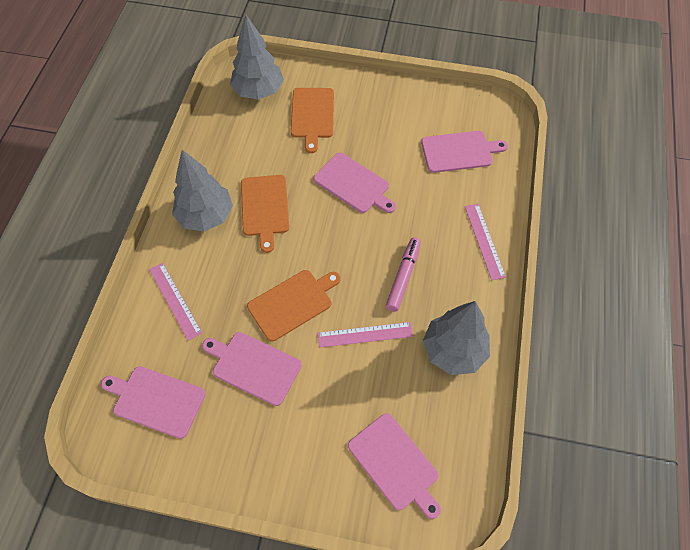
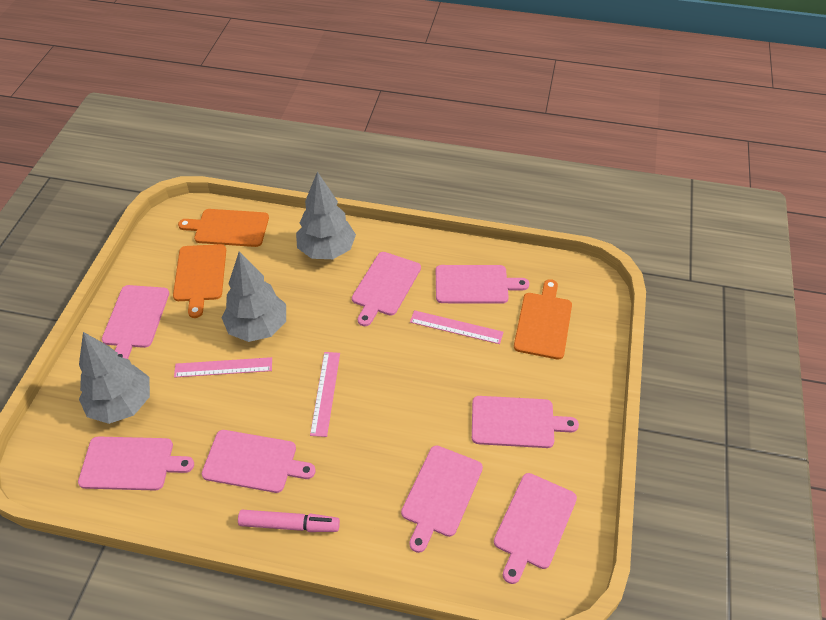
pink cutting board: 5 -> 8

